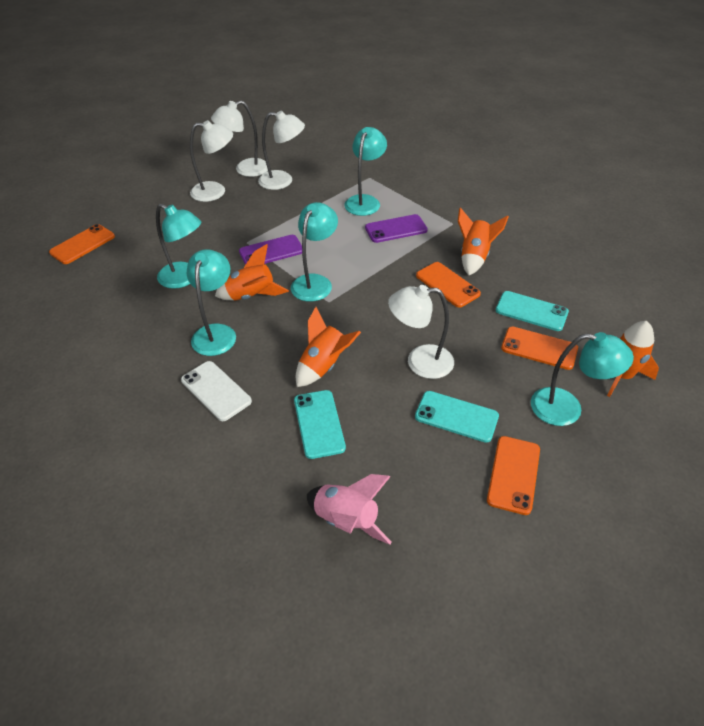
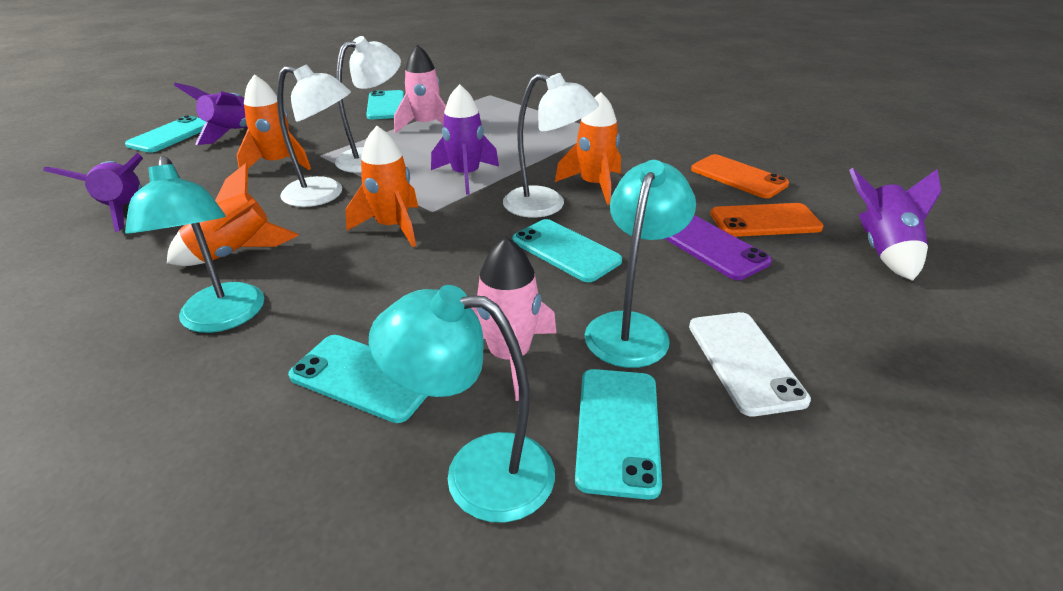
orange phone: 4 -> 2
pink rocket: 1 -> 2
purple phone: 2 -> 1
purple rocket: 0 -> 4
turquoise lamp: 5 -> 3
turquoise phone: 3 -> 5
white lamp: 4 -> 3

